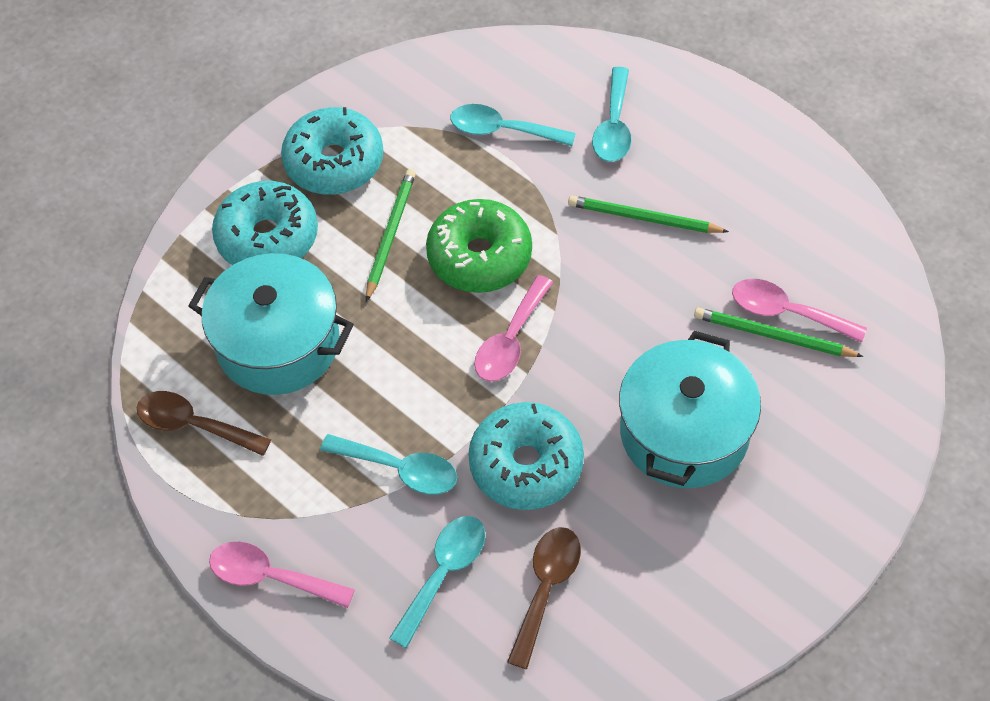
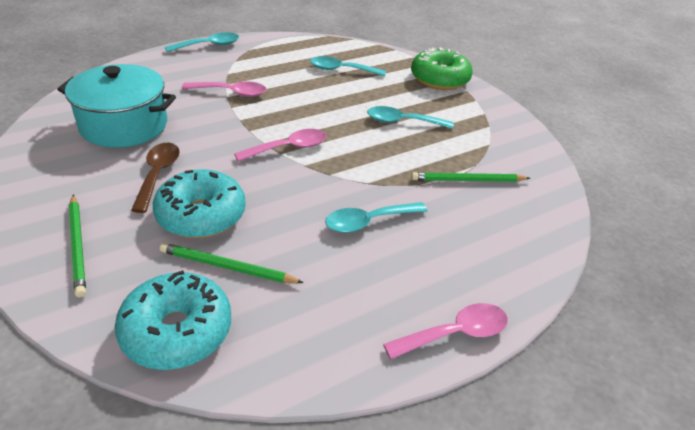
brown spoon: 2 -> 1
turquoise donut: 3 -> 2
turquoise pot: 2 -> 1

